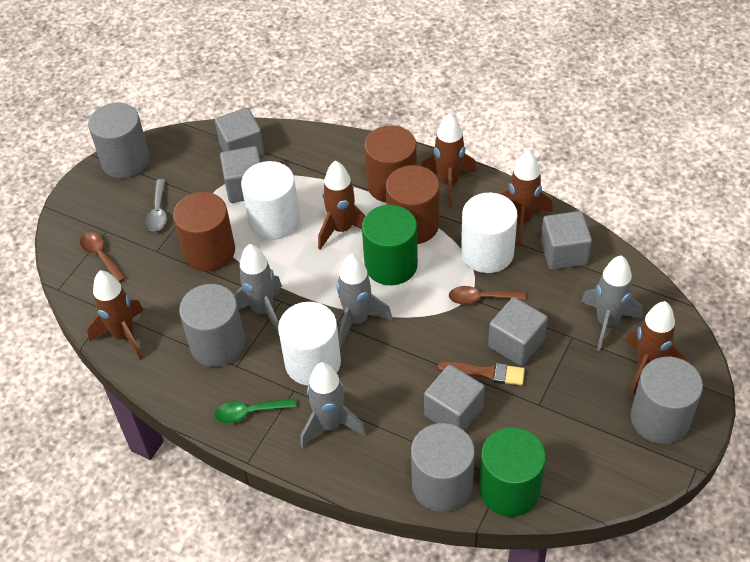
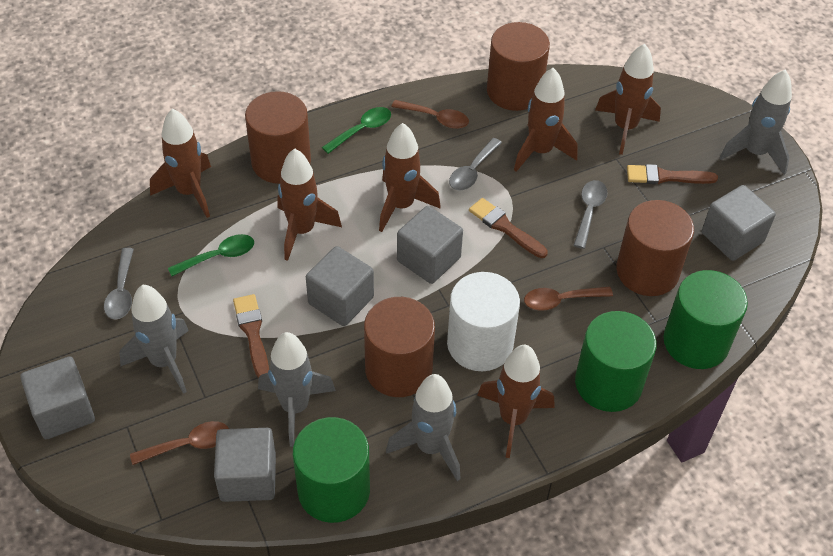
brown brush: 1 -> 3
brown cylinder: 3 -> 4
brown rocket: 5 -> 6
brown spoon: 2 -> 3
green cylinder: 2 -> 3
green spoon: 1 -> 2
grey cylinder: 4 -> 0
grey spoon: 1 -> 3
white cylinder: 3 -> 1

